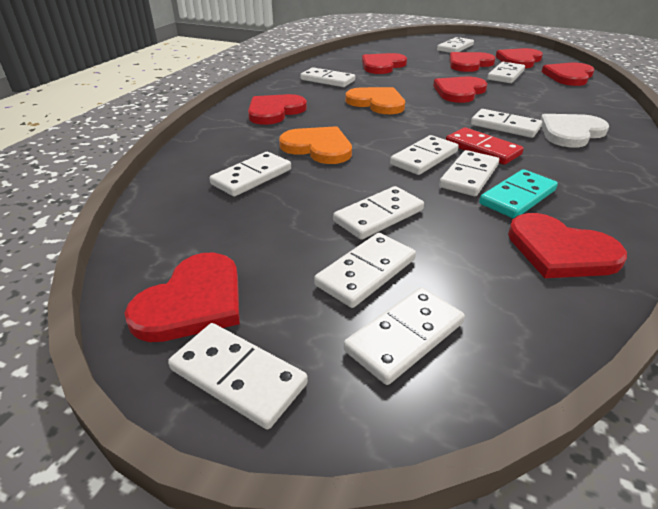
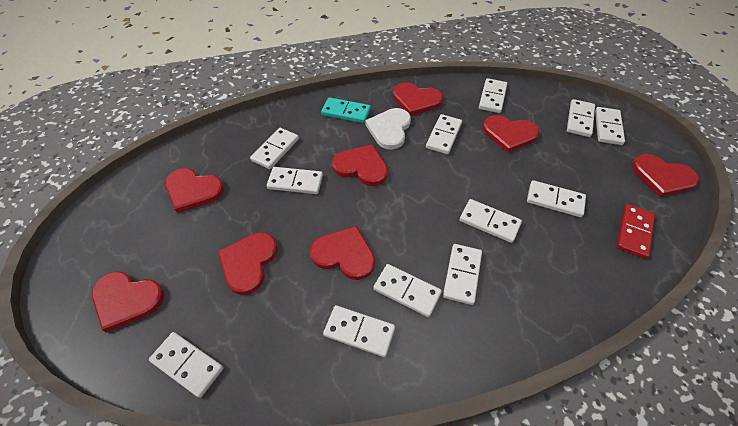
orange heart: 2 -> 0
white domino: 11 -> 12

